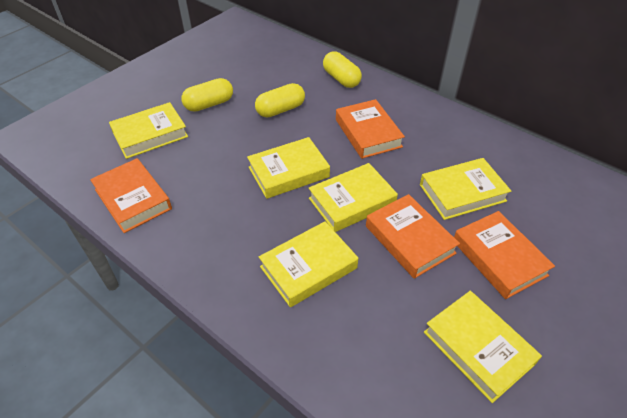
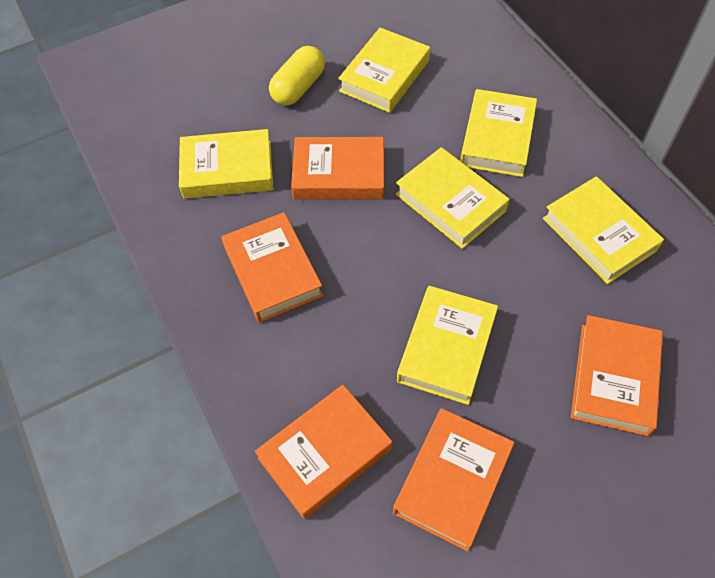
orange book: 4 -> 5
yellow capsule: 3 -> 1

